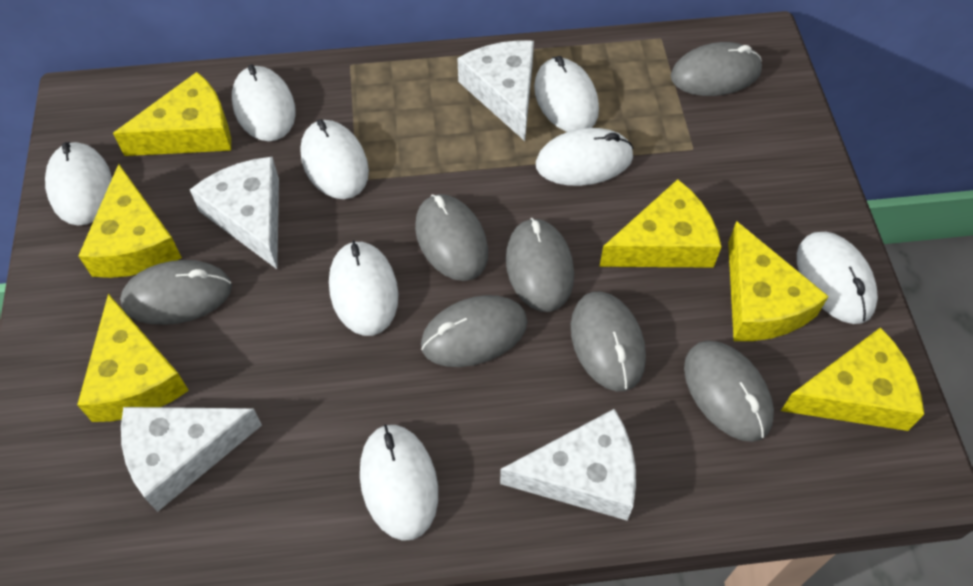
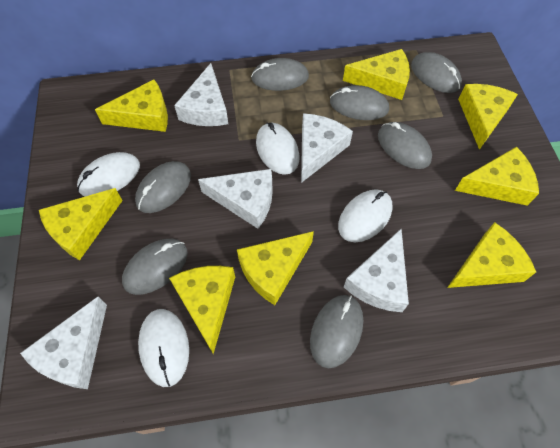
white cheese: 4 -> 5
white mouse: 8 -> 4
yellow cheese: 6 -> 8

